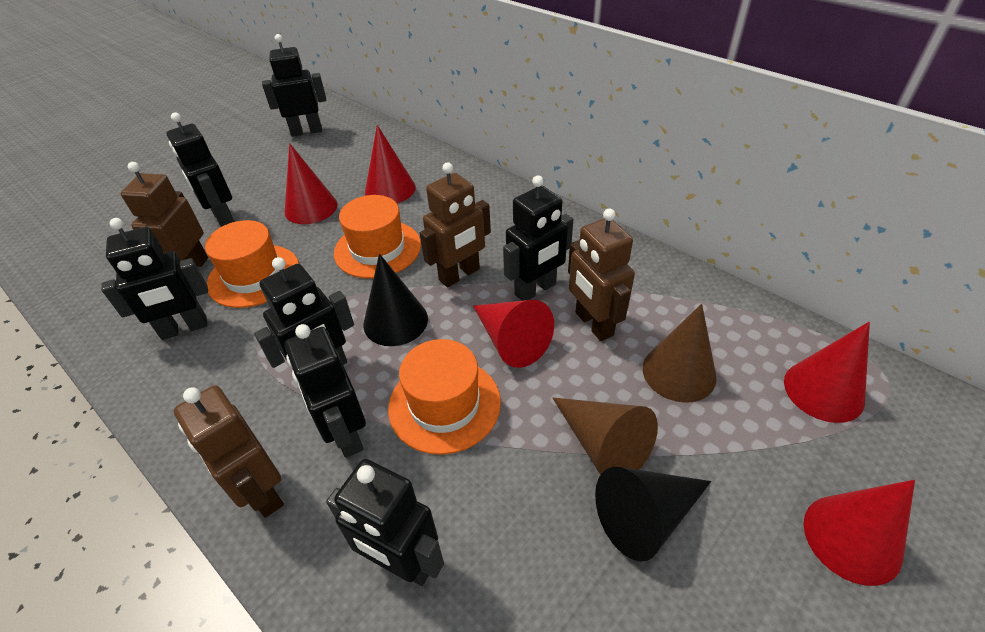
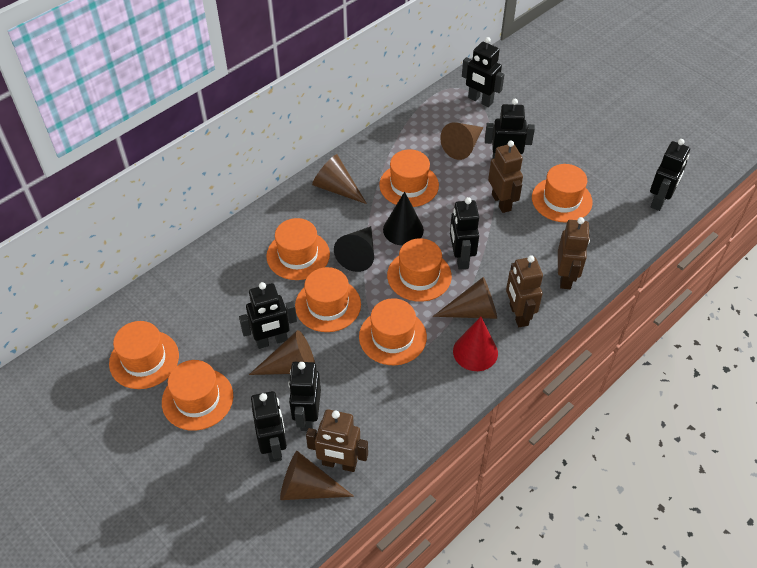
brown cone: 2 -> 5
orange hat: 3 -> 8
red cone: 5 -> 1

